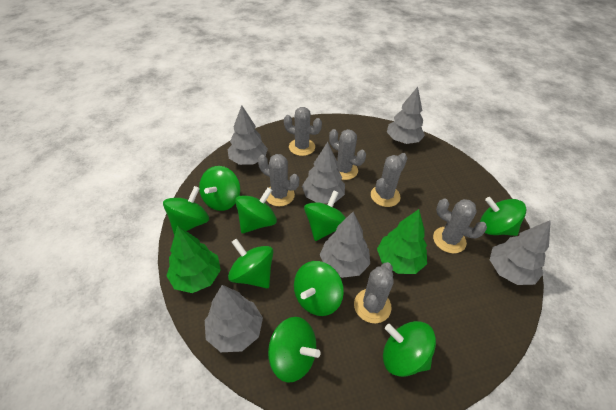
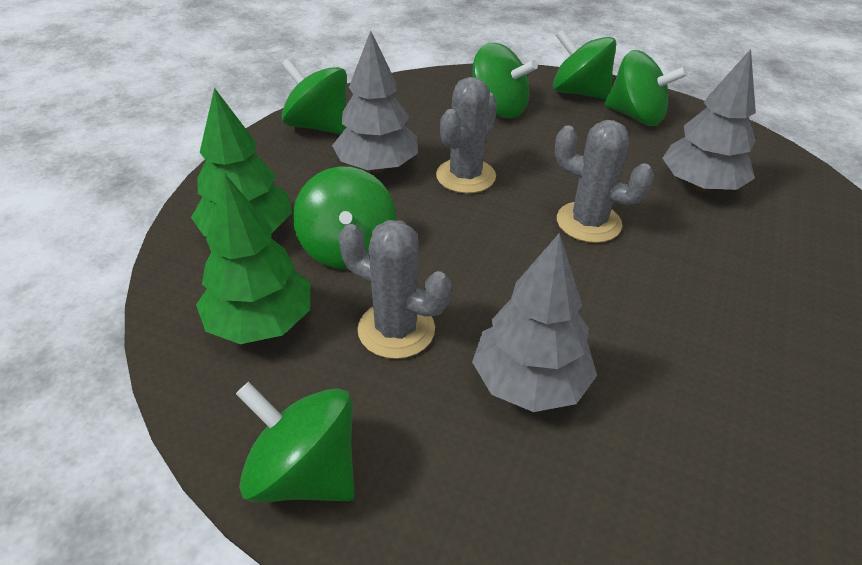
green spinning top: 9 -> 6
grey cactus: 6 -> 3
grey tree: 6 -> 3

